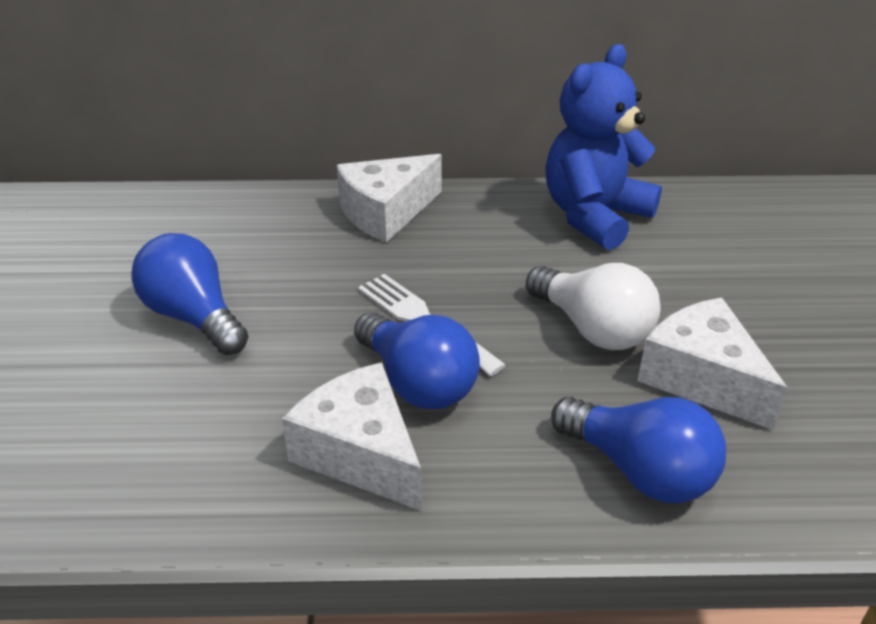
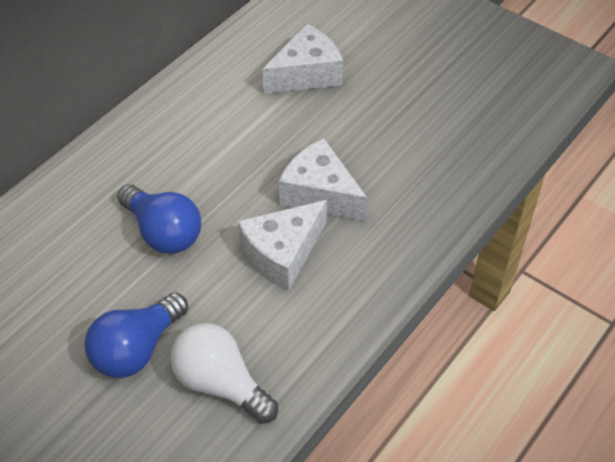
blue light bulb: 3 -> 2
blue teddy bear: 1 -> 0
white fork: 1 -> 0

